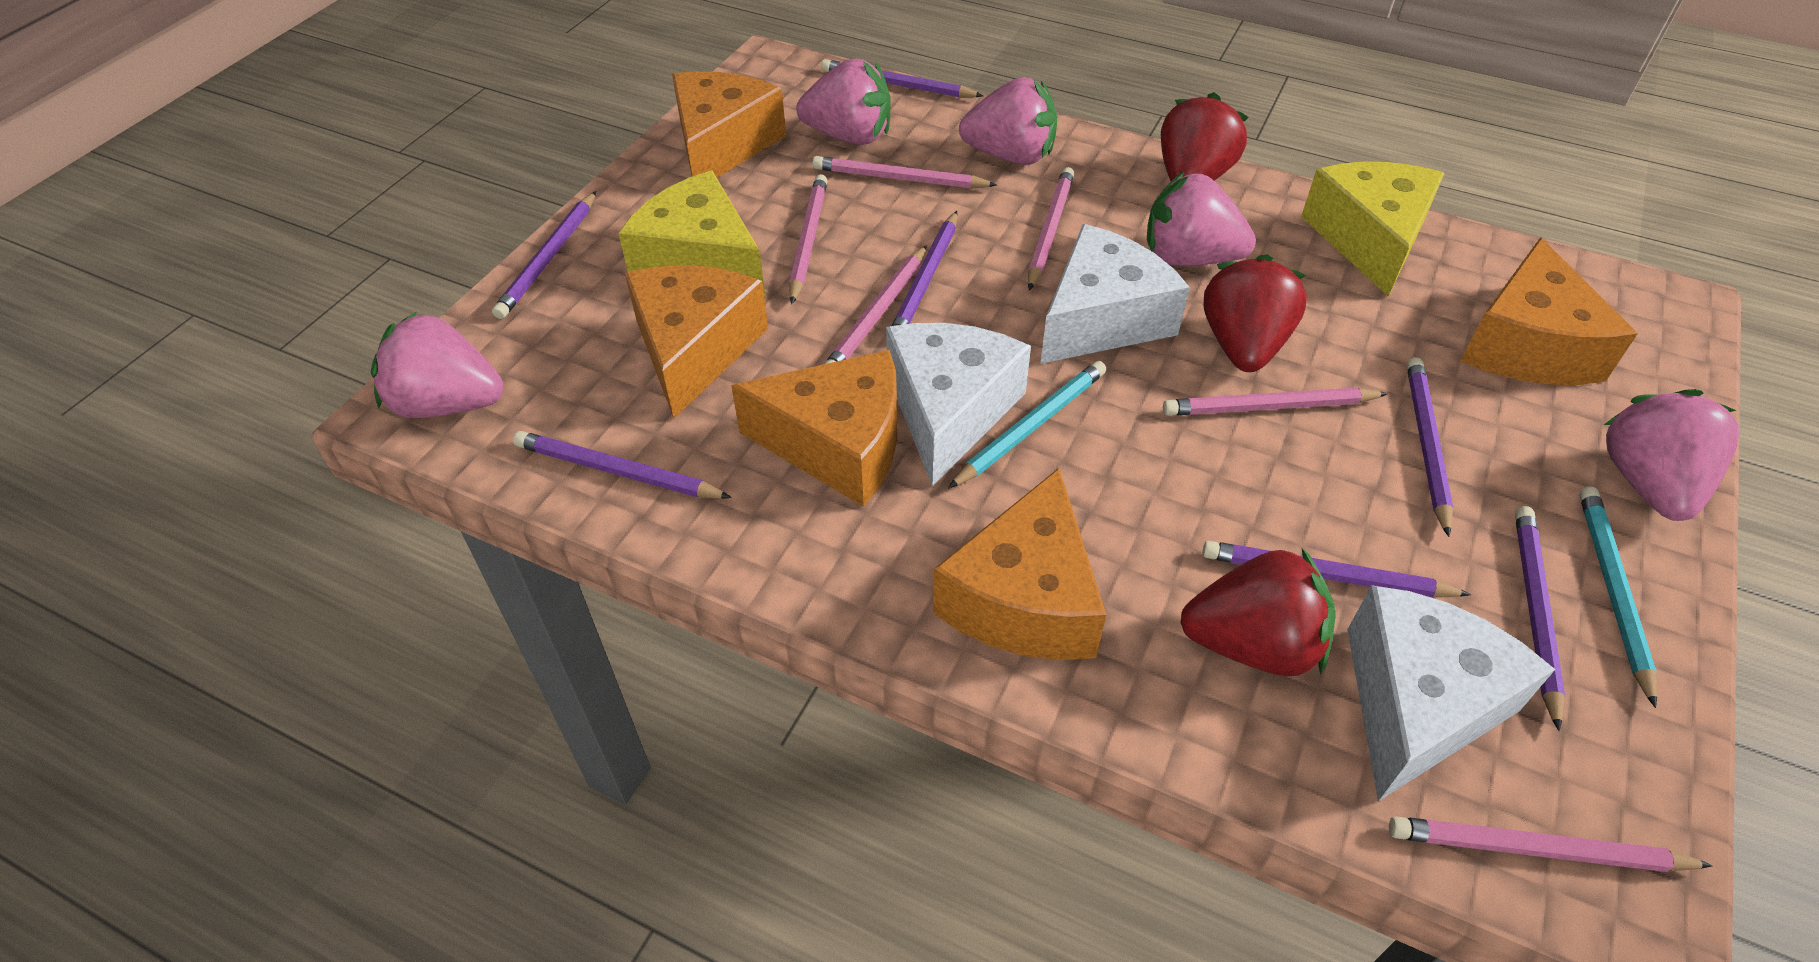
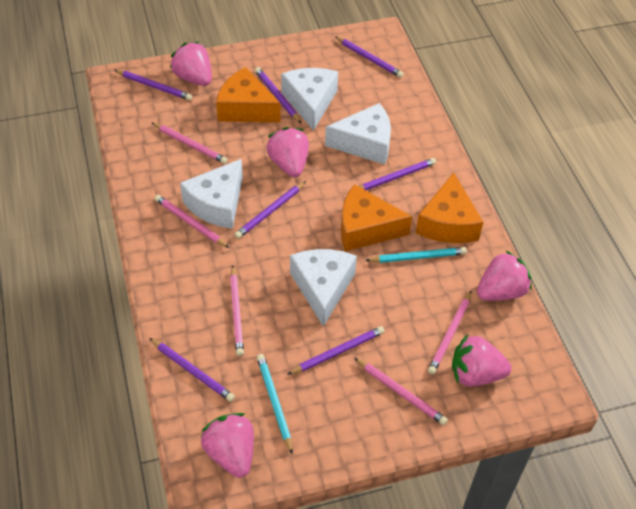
orange cheese: 5 -> 3
pink pencil: 6 -> 5
red strawberry: 3 -> 0
white cheese: 3 -> 4
yellow cheese: 2 -> 0

